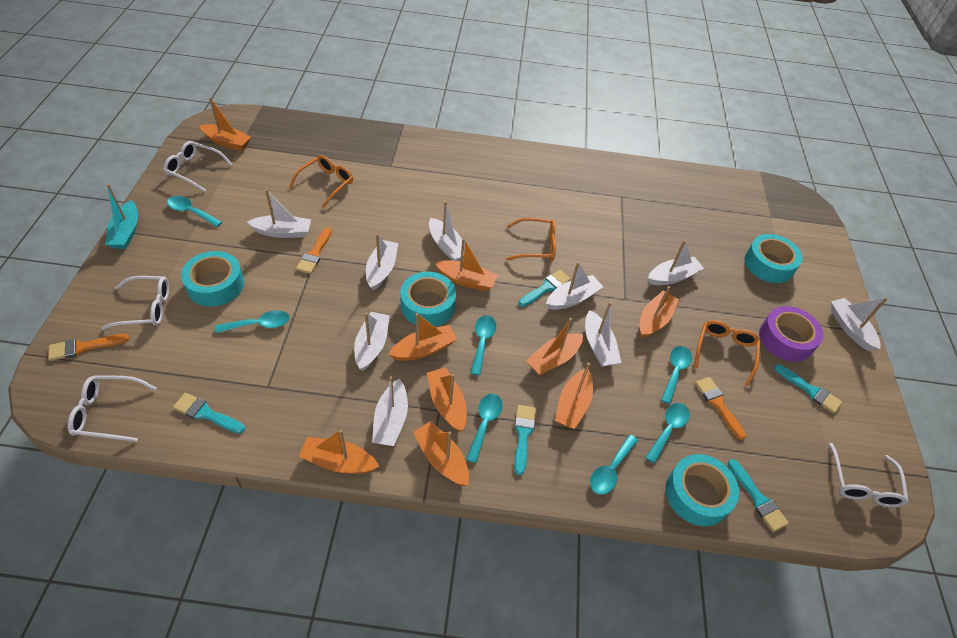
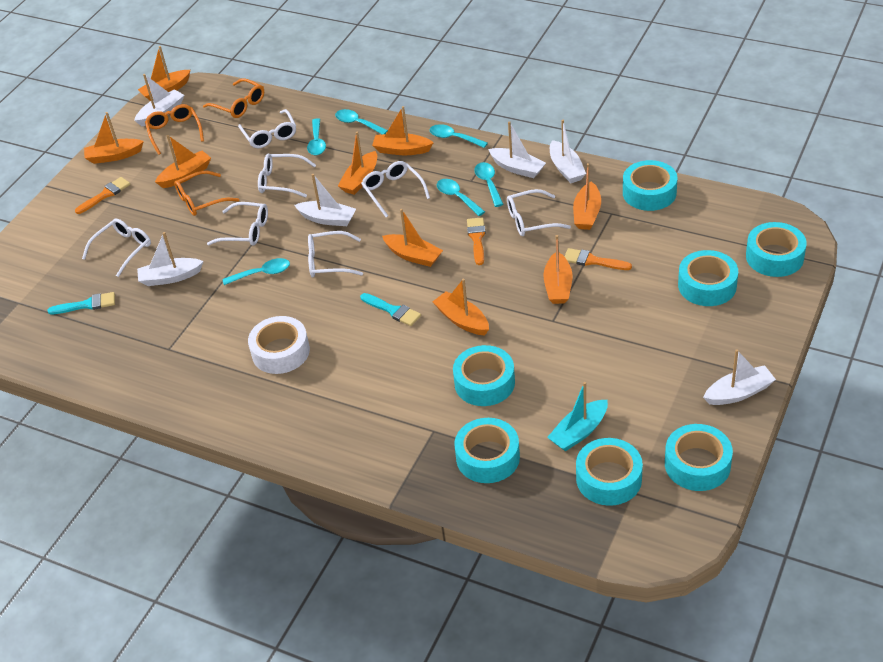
purple tape: 1 -> 0
turquoise brush: 5 -> 2
turquoise spoon: 7 -> 6
turquoise tape: 4 -> 7
white boat: 9 -> 6
white glasses: 4 -> 7
white tape: 0 -> 1

